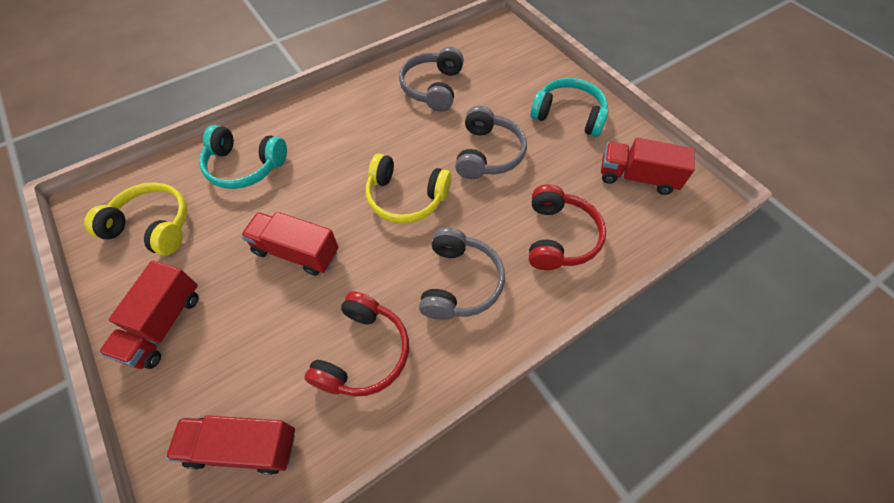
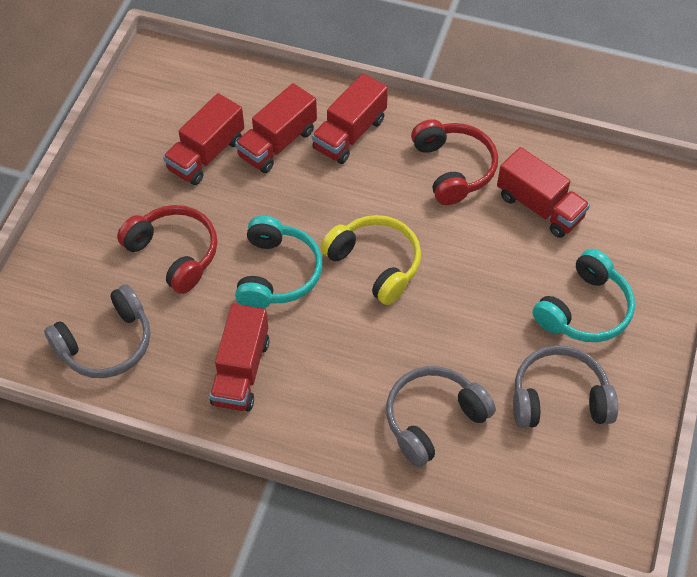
red truck: 4 -> 5
yellow headphones: 2 -> 1

